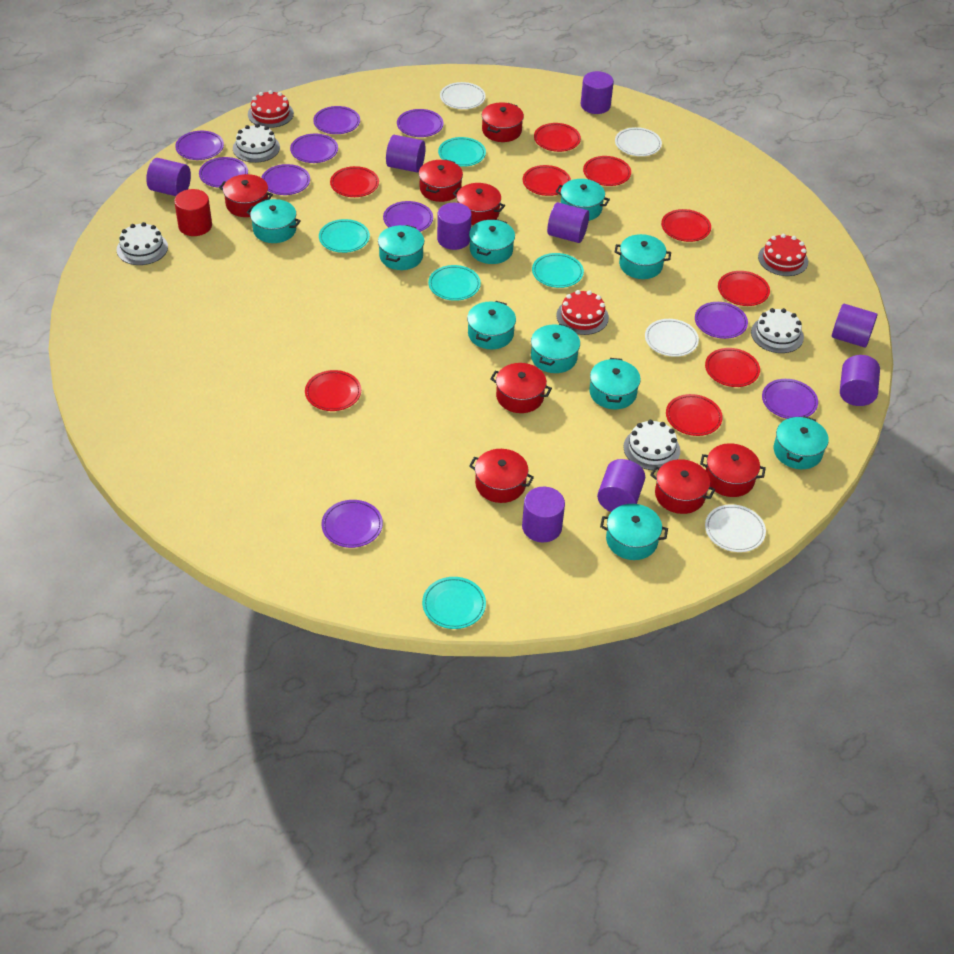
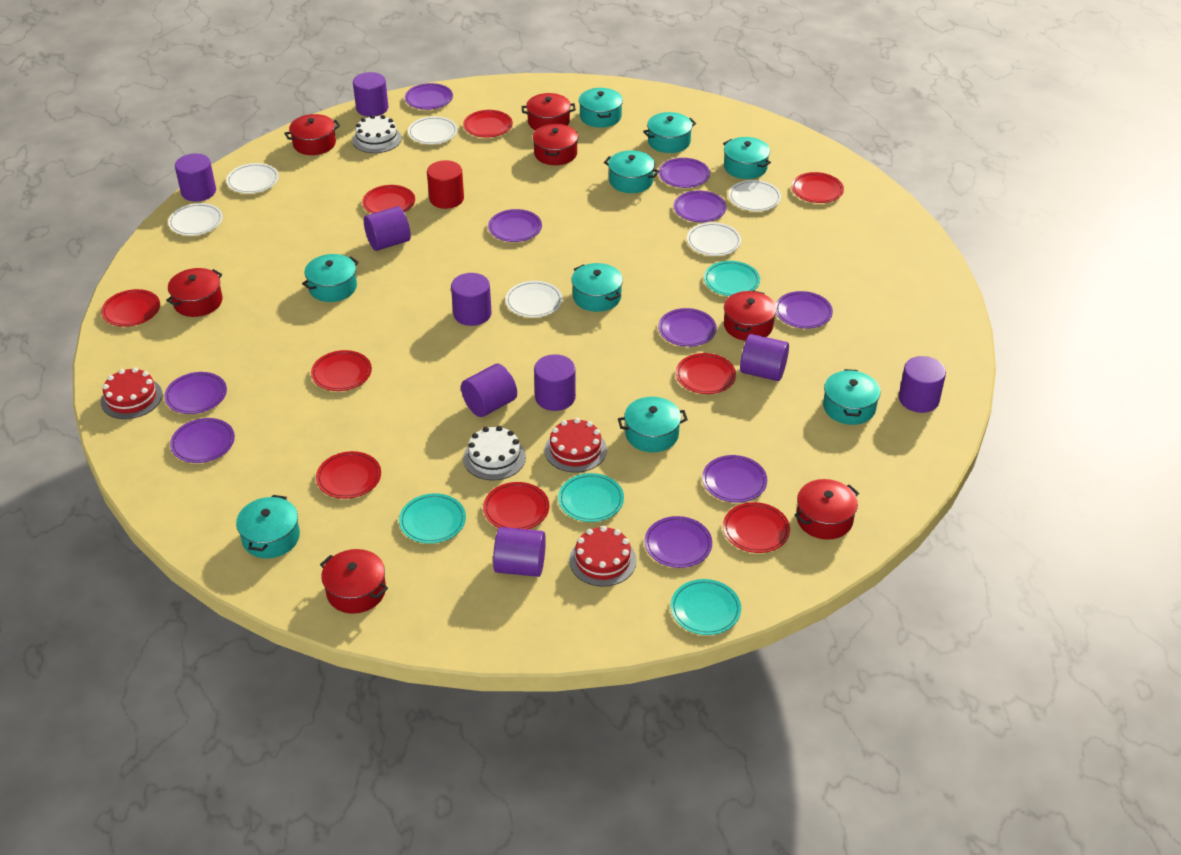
red pot: 8 -> 7
turquoise plate: 5 -> 4
turquoise pot: 10 -> 9
white cake: 4 -> 2
white plate: 4 -> 6

